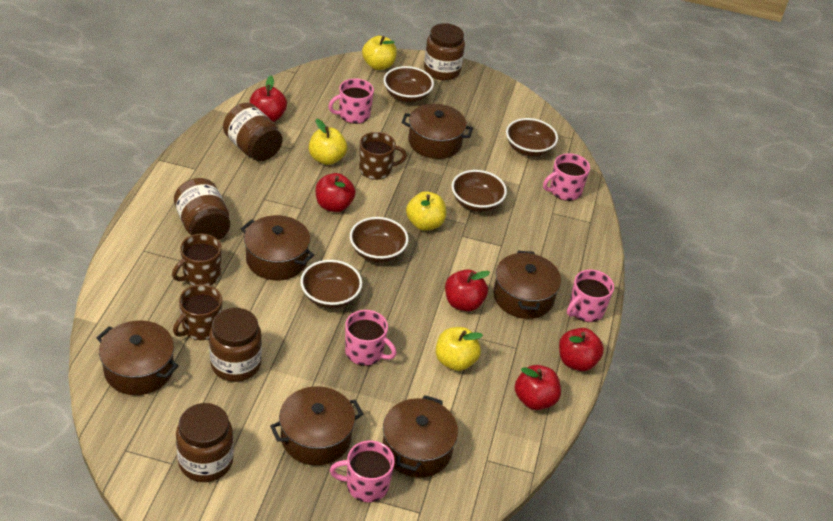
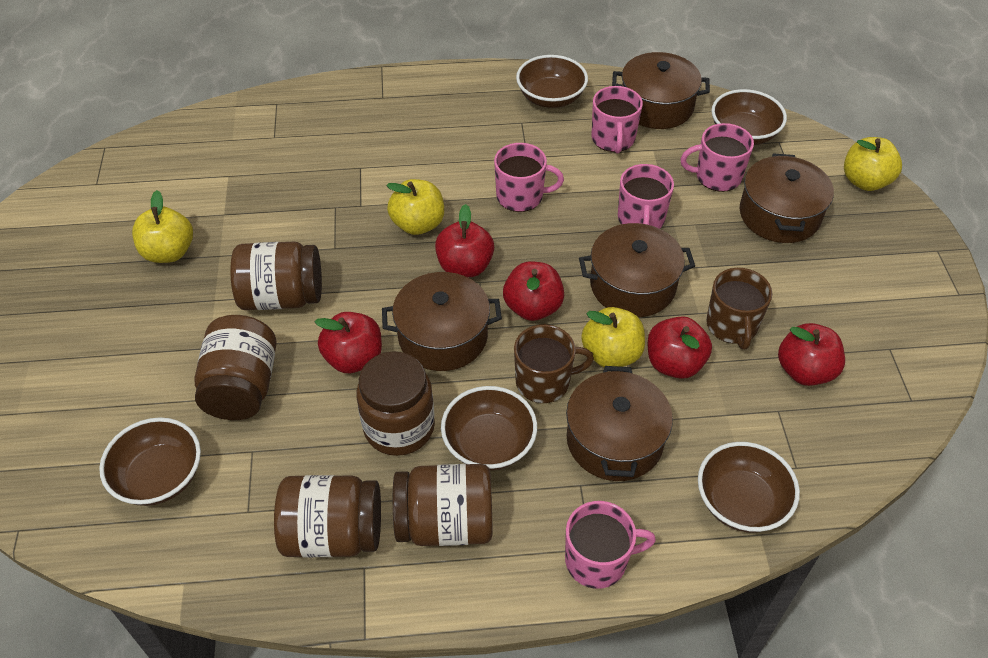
brown mug: 3 -> 2
brown pot: 6 -> 5

